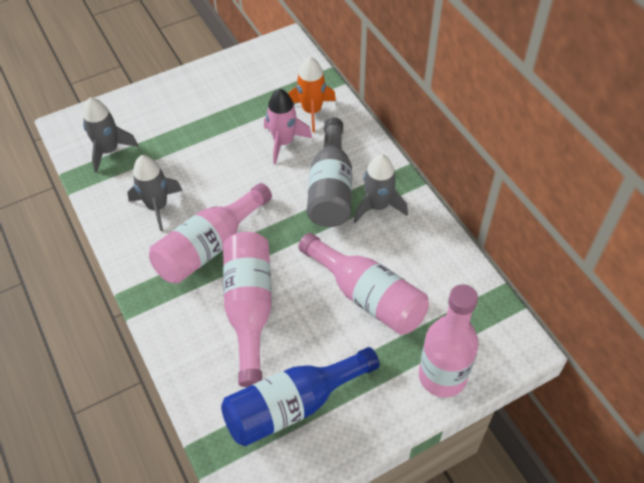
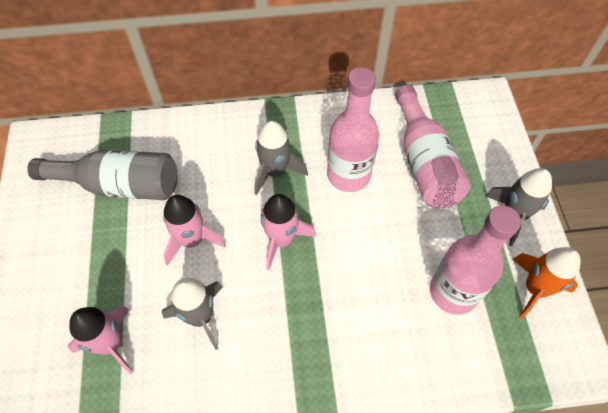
blue bottle: 1 -> 0
pink bottle: 4 -> 3
pink rocket: 1 -> 3

